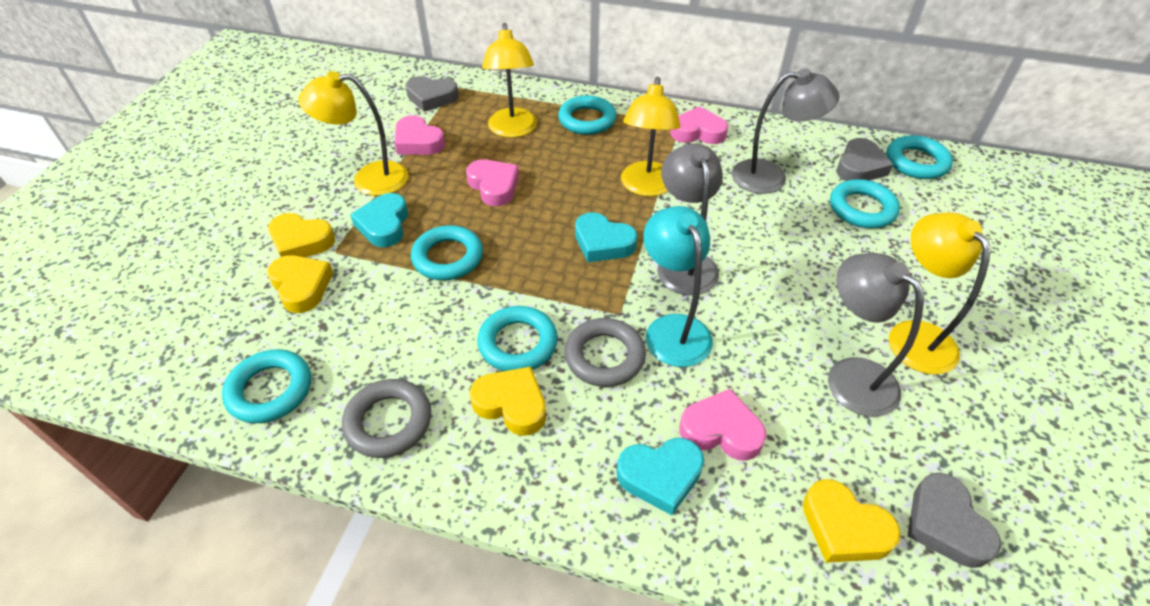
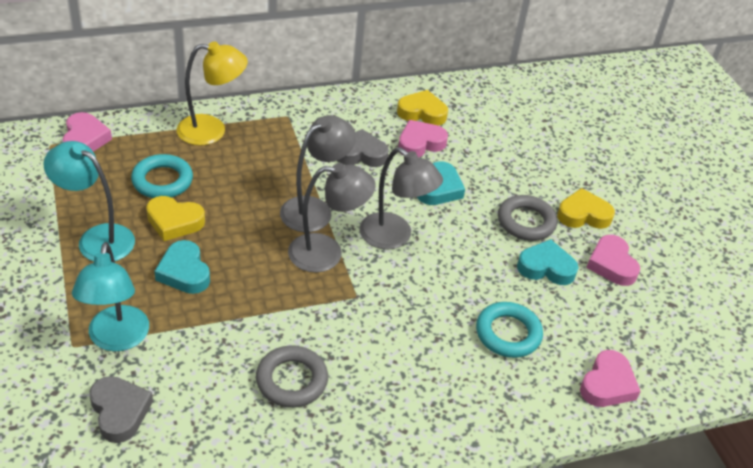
grey heart: 3 -> 2
turquoise lamp: 1 -> 2
turquoise ring: 6 -> 2
yellow heart: 4 -> 3
yellow lamp: 4 -> 1

